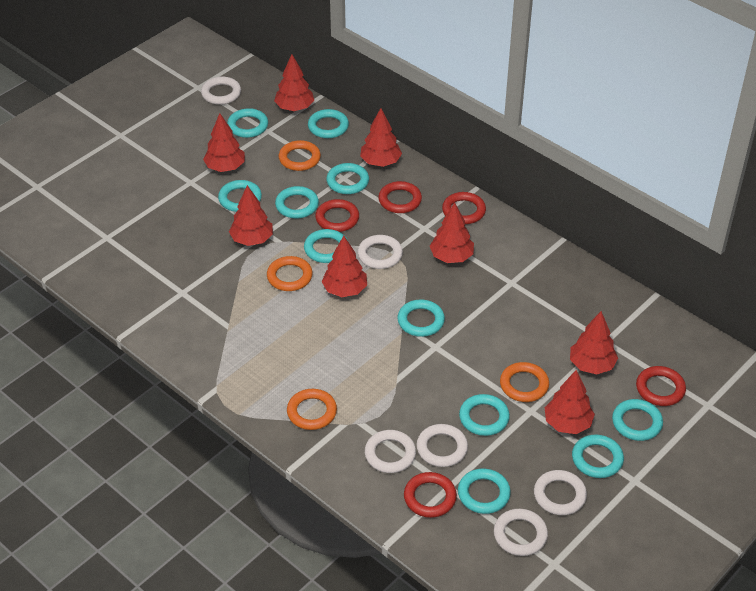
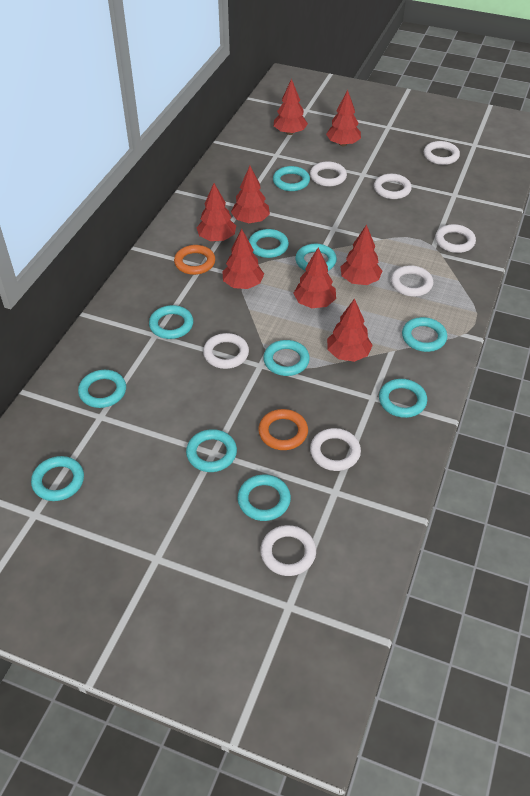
orange ring: 4 -> 2
red ring: 5 -> 0
white ring: 6 -> 8

